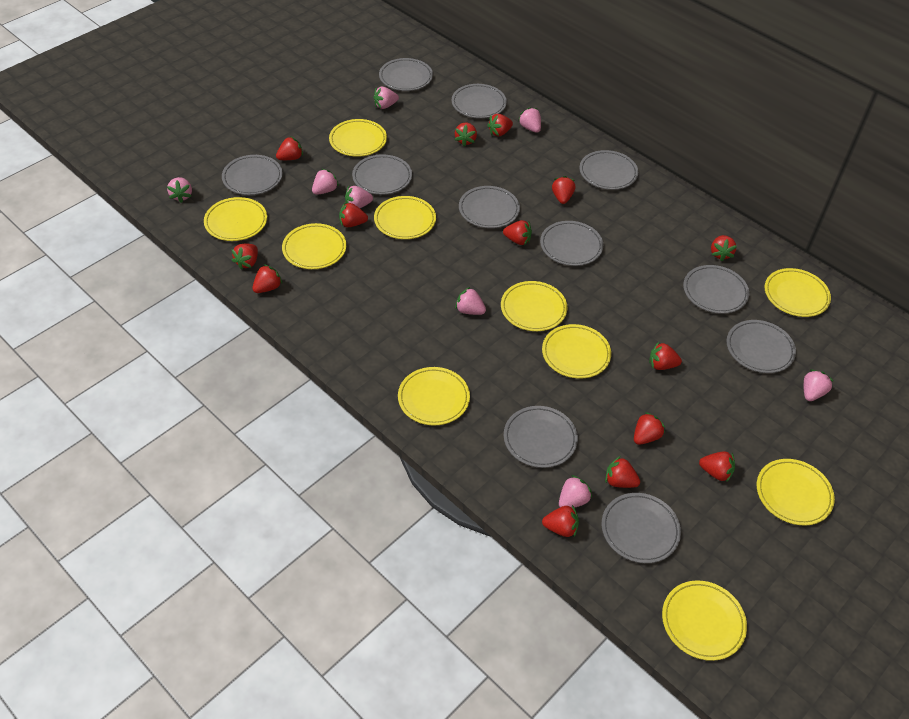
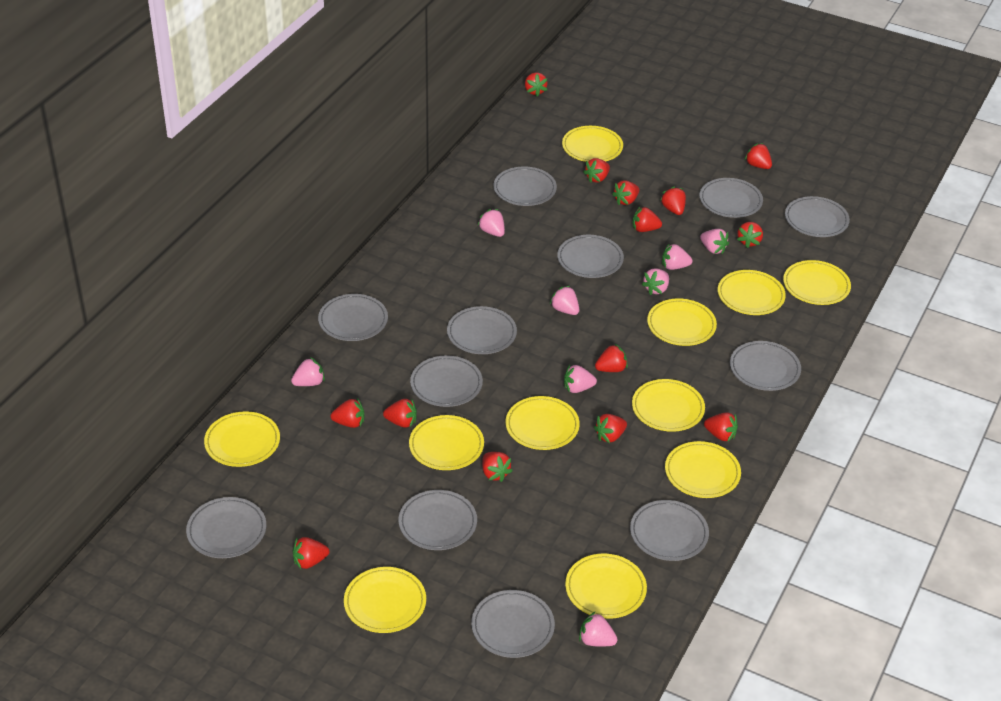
grey plate: 11 -> 12
yellow plate: 10 -> 11

